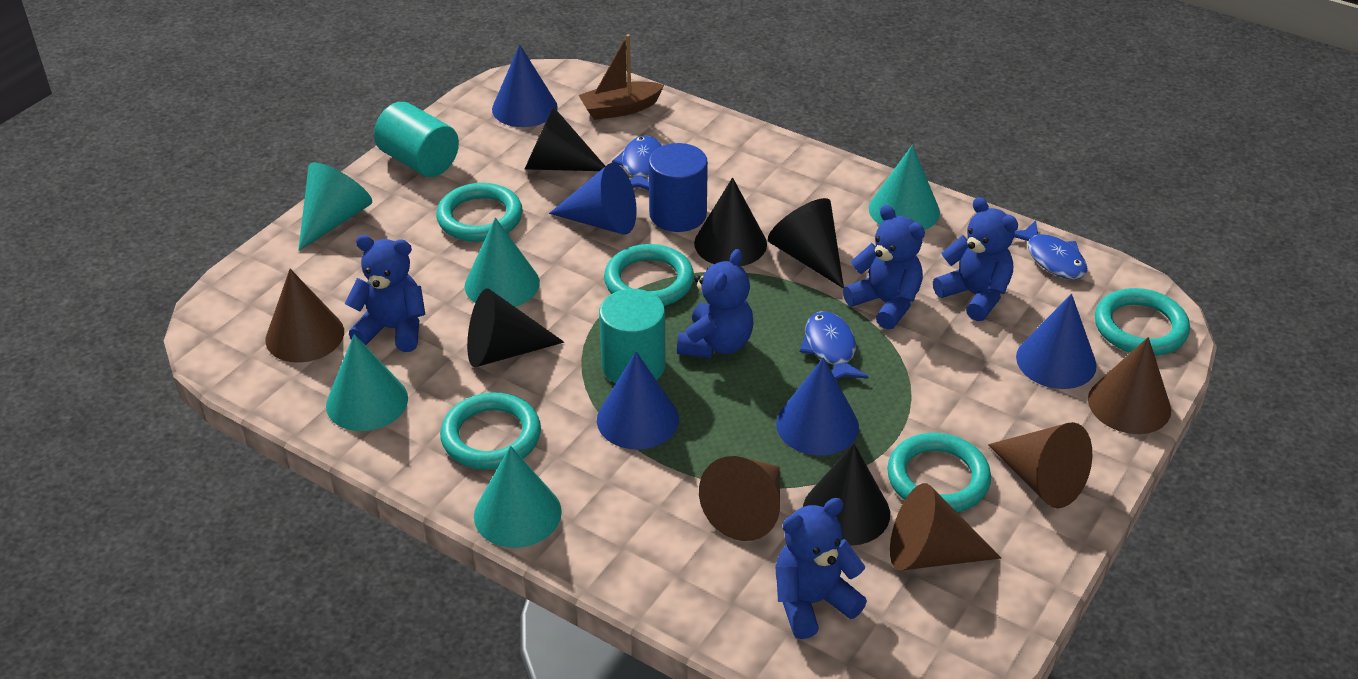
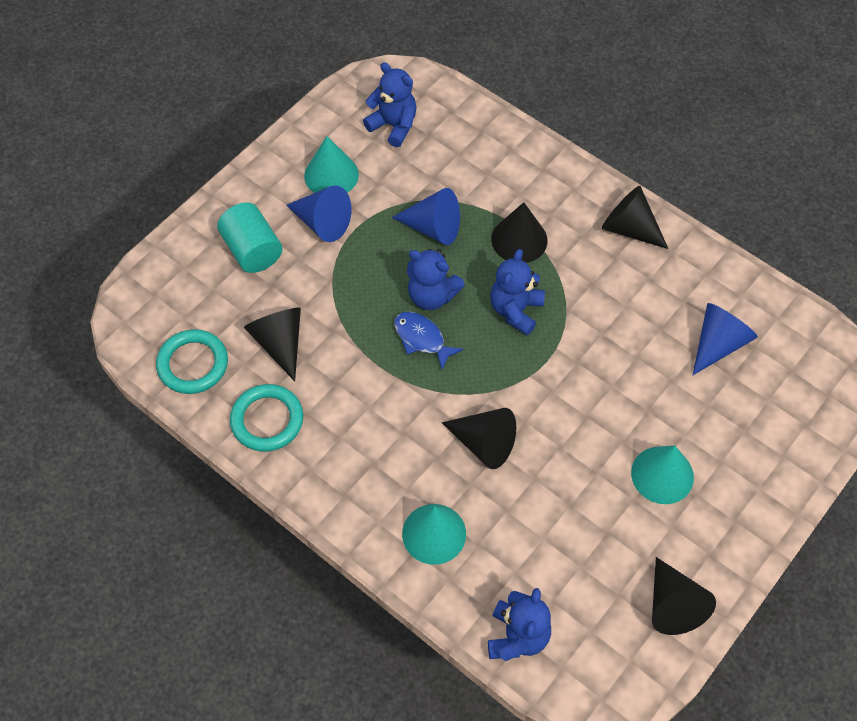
blue cone: 5 -> 3
blue cylinder: 1 -> 0
blue fish: 3 -> 1
blue teddy bear: 5 -> 4
brown boat: 1 -> 0
brown cone: 5 -> 0
turquoise cone: 5 -> 3
turquoise cylinder: 2 -> 1
turquoise ring: 5 -> 2

